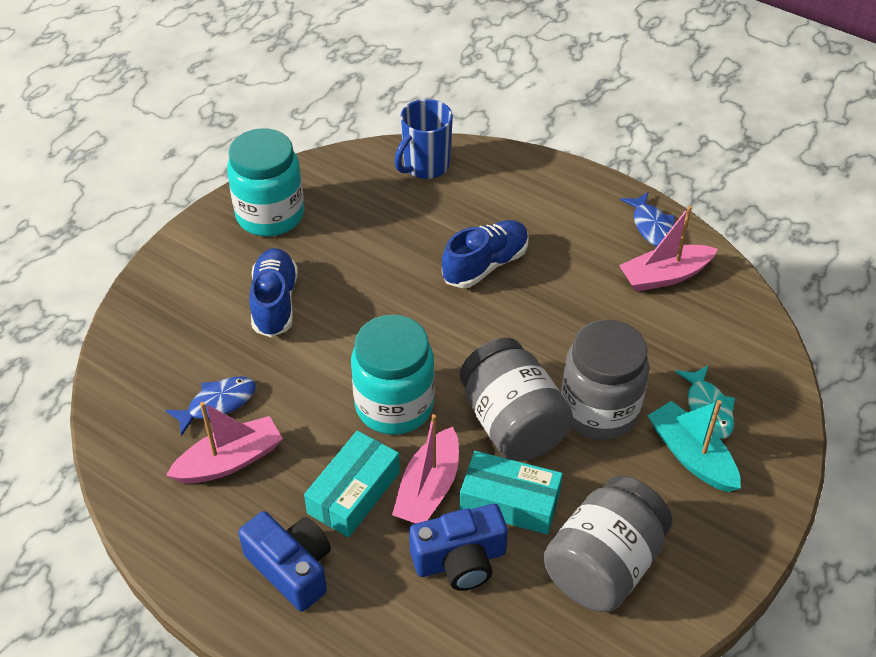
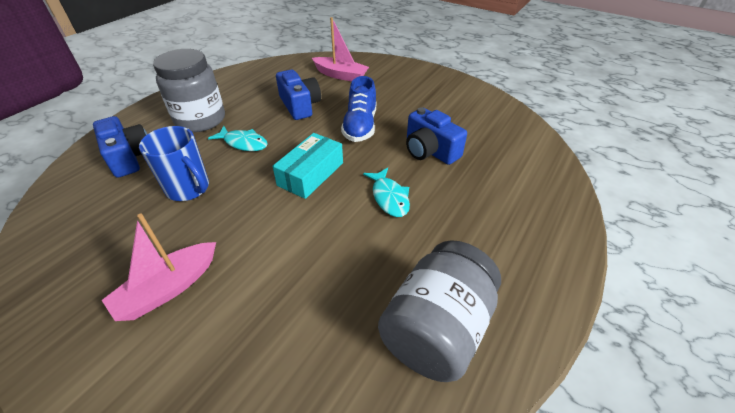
blue camera: 2 -> 3
blue fish: 2 -> 0
blue shoe: 2 -> 1
grey jar: 3 -> 2
pink boat: 3 -> 2
turquoise boat: 1 -> 0
turquoise box: 2 -> 1
turquoise fish: 1 -> 2
turquoise jar: 2 -> 0

